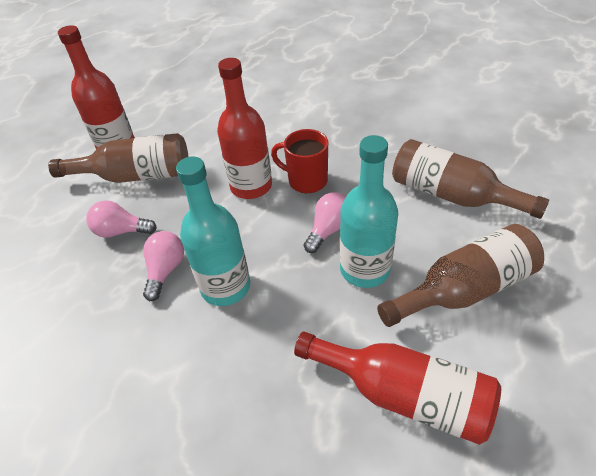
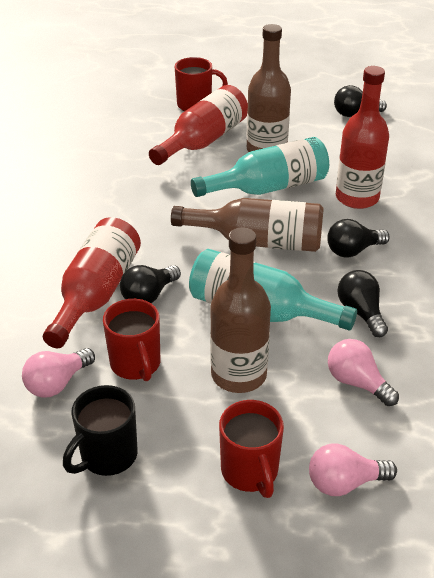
black light bulb: 0 -> 4
black mug: 0 -> 1
red mug: 1 -> 3

